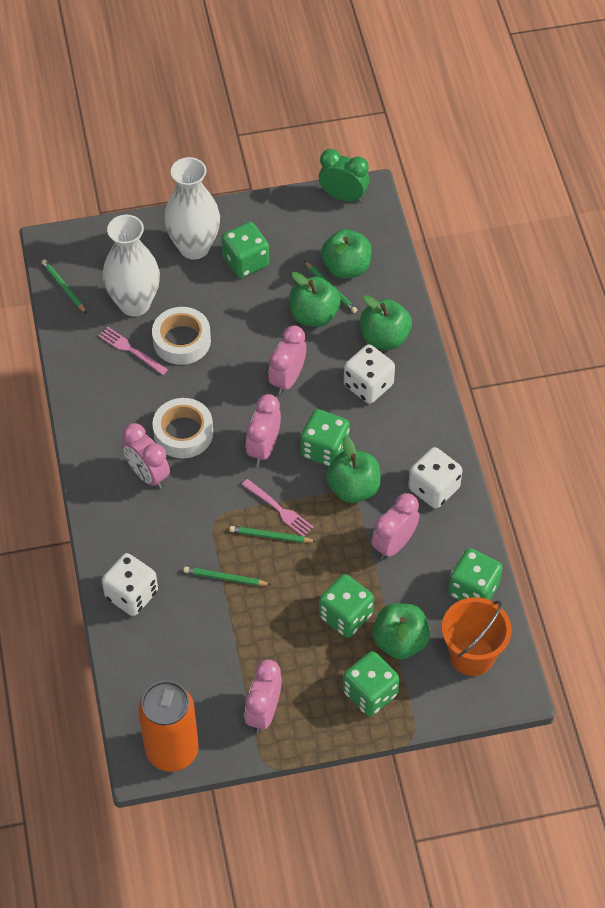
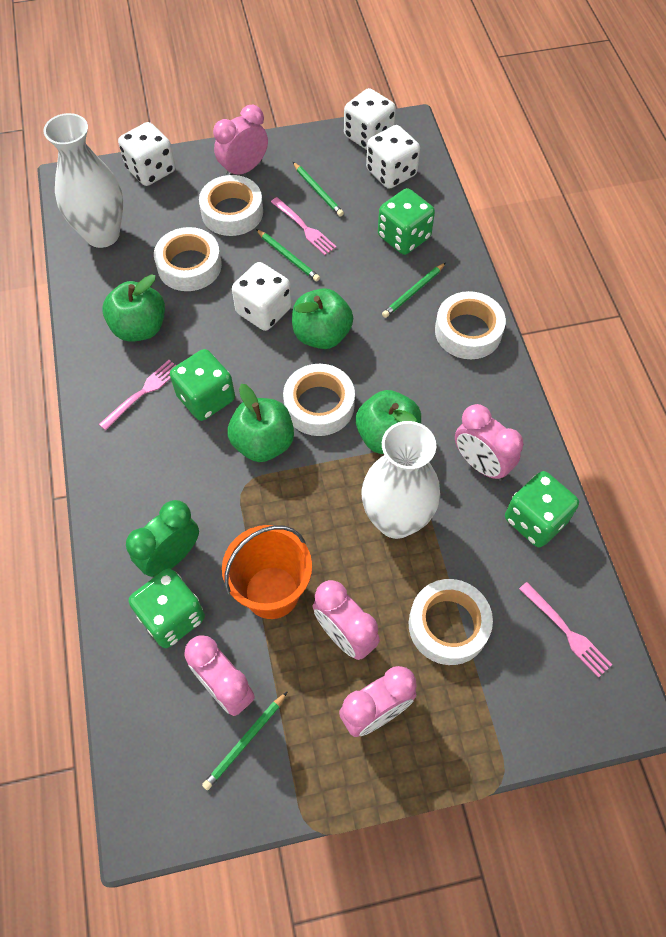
green apple: 5 -> 4
green dice: 5 -> 4
orange can: 1 -> 0
pink fork: 2 -> 3
white dice: 3 -> 4
white tape: 2 -> 5

